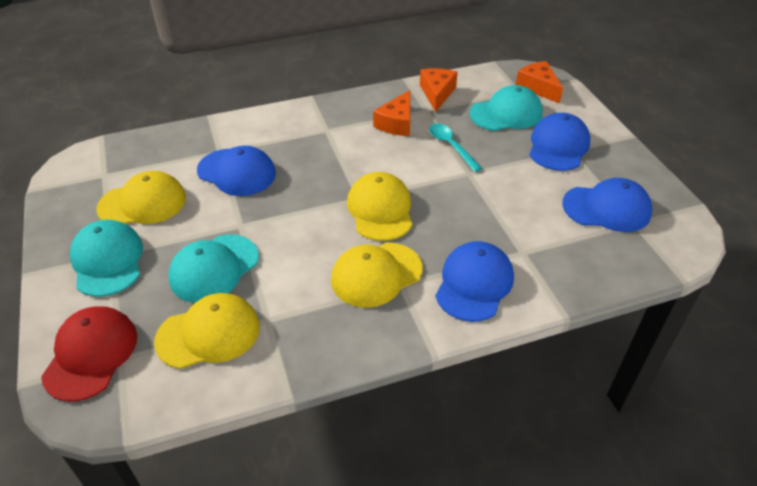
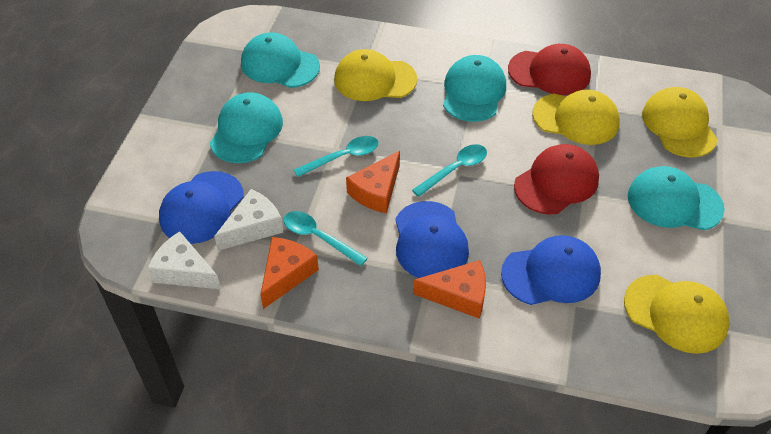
blue cap: 4 -> 3
red cap: 1 -> 2
turquoise cap: 3 -> 4
turquoise spoon: 1 -> 3
white cheese: 0 -> 2

